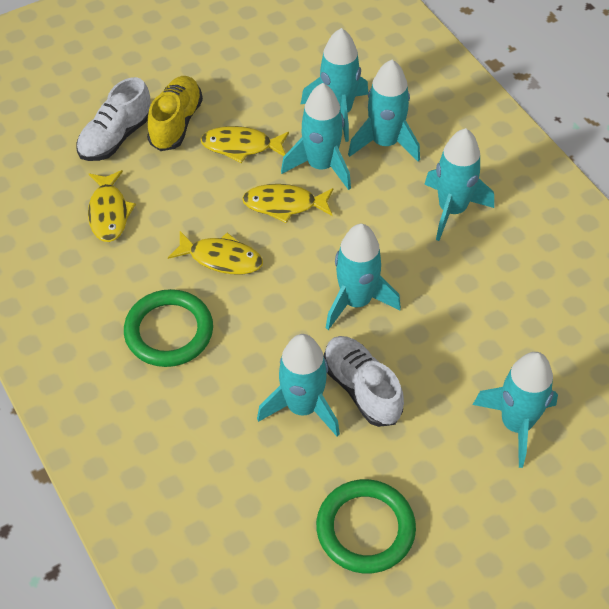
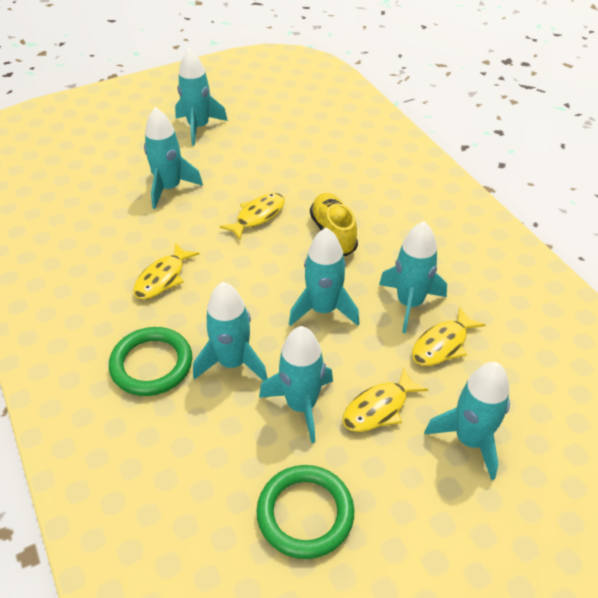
white shoe: 2 -> 0

